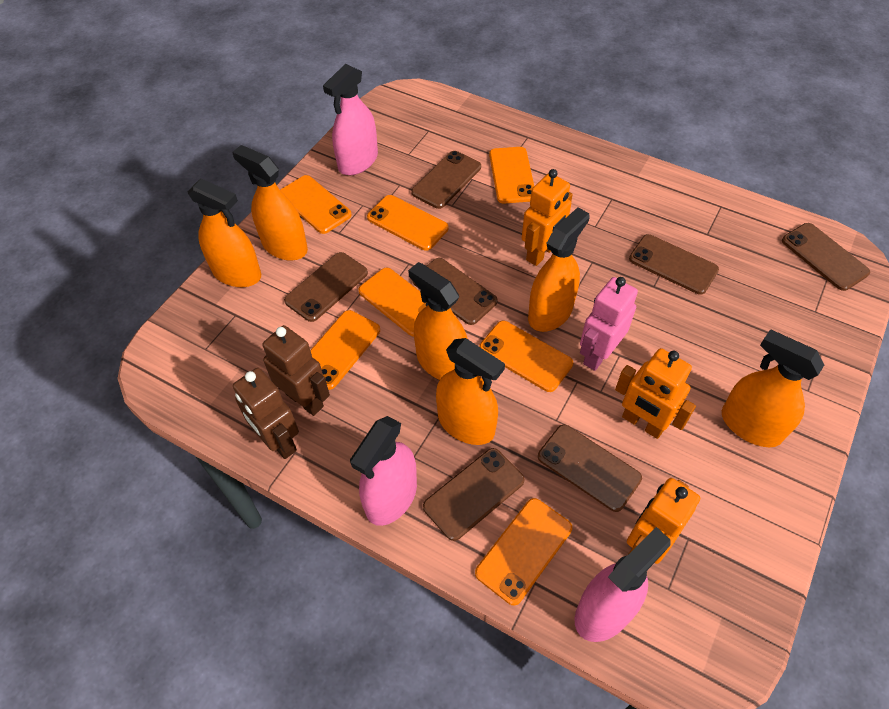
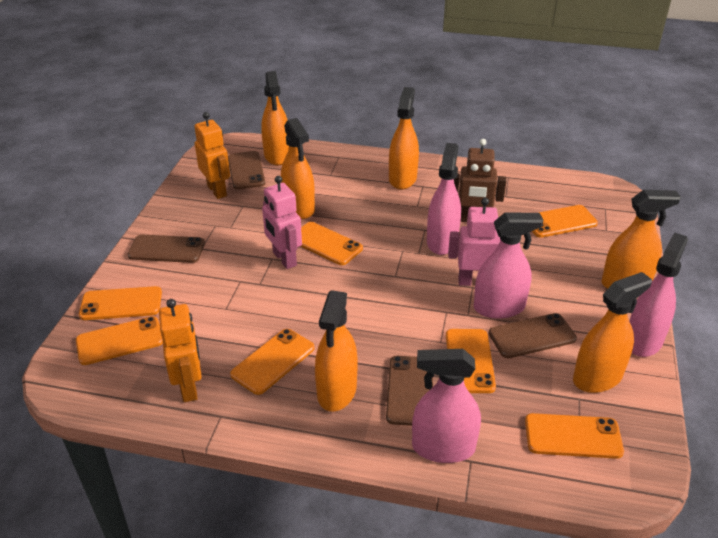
brown phone: 7 -> 4
brown robot: 2 -> 1
orange robot: 3 -> 2
pink robot: 1 -> 2
pink spray bottle: 3 -> 4

